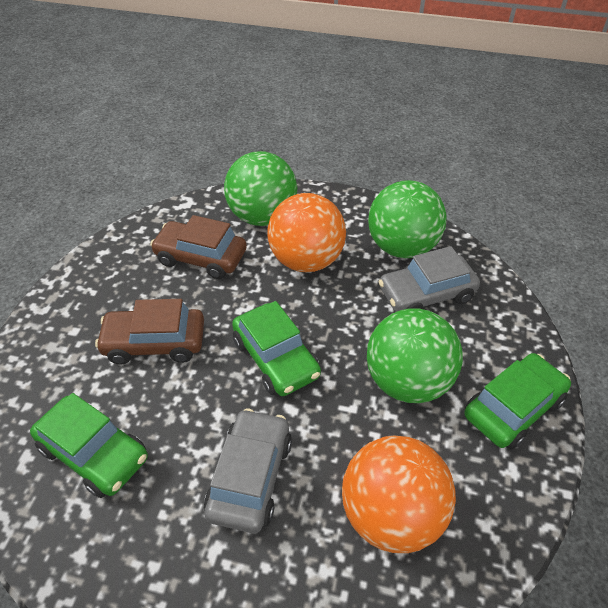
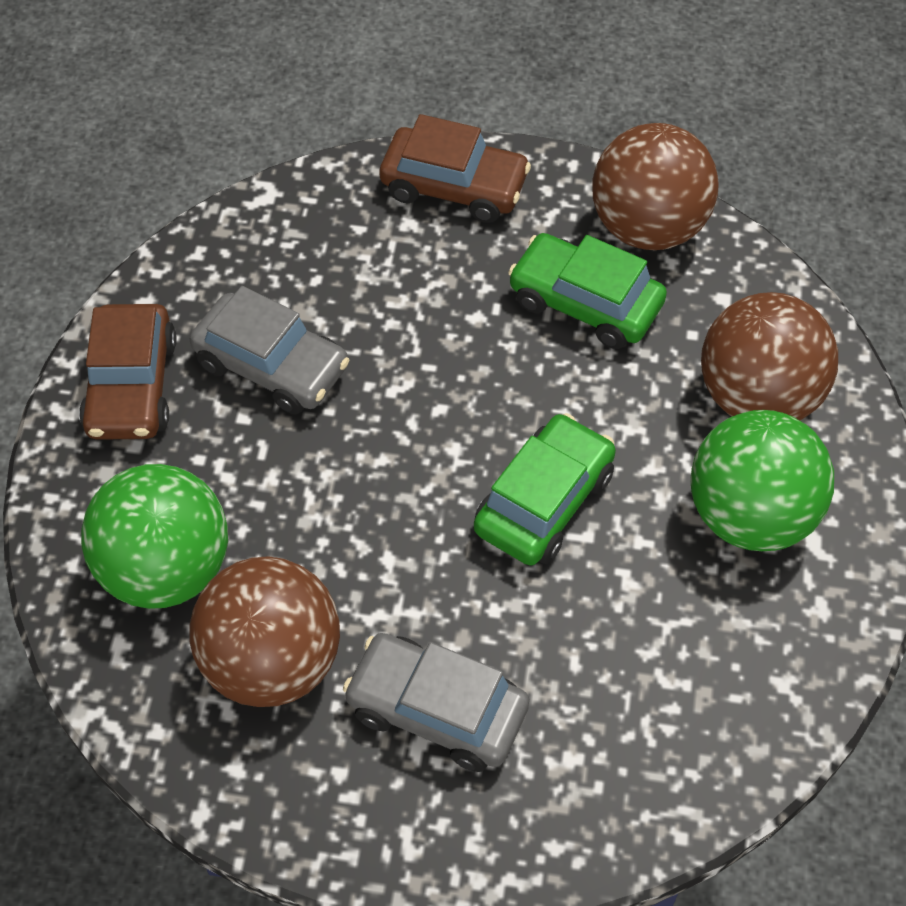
brown ball: 0 -> 3
green ball: 3 -> 2
green car: 3 -> 2
orange ball: 2 -> 0

